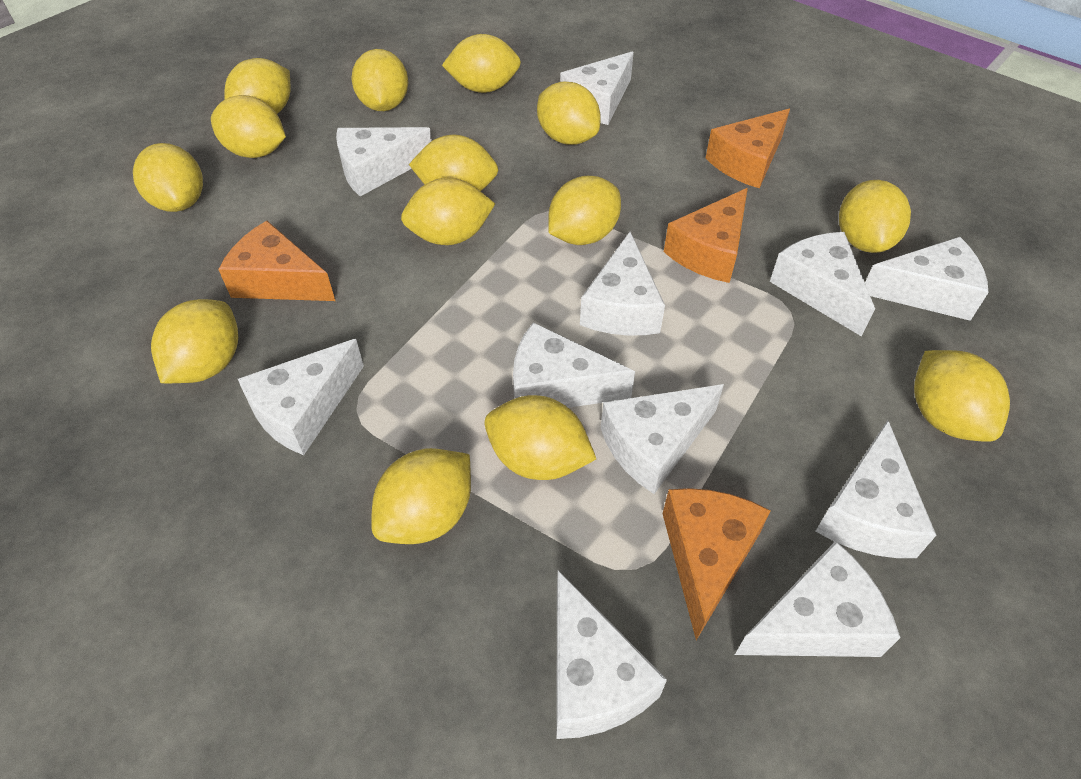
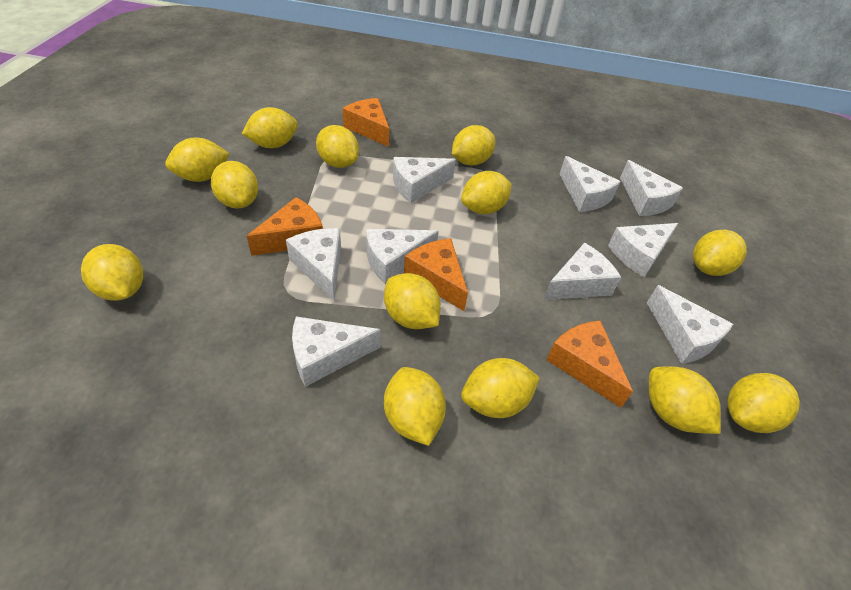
white cheese: 11 -> 9
yellow lemon: 14 -> 13

